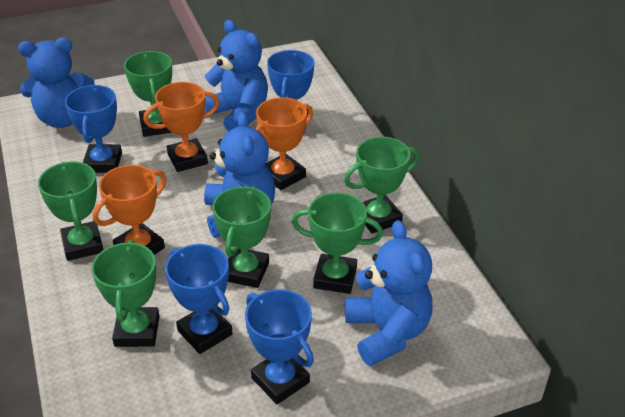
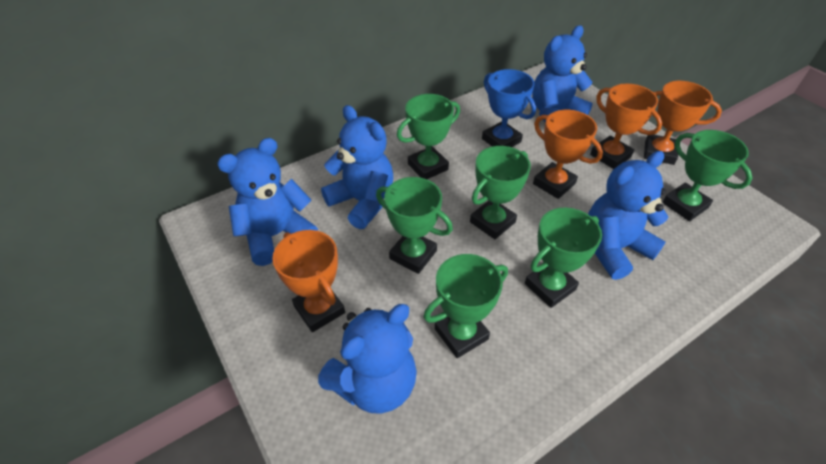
blue teddy bear: 4 -> 5
blue trophy: 4 -> 1
orange trophy: 3 -> 4

